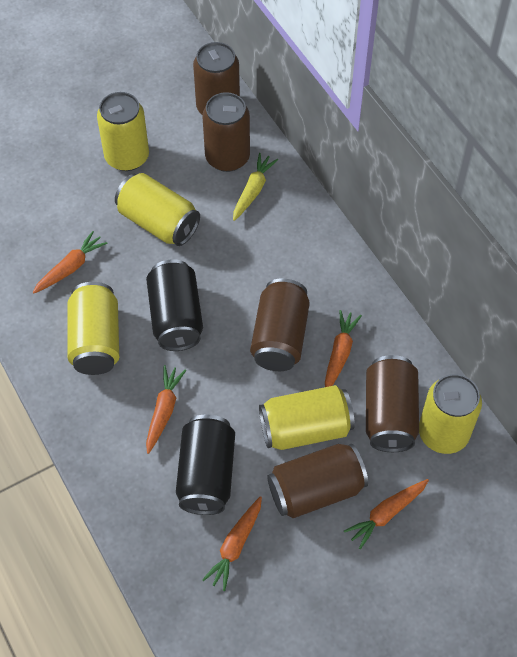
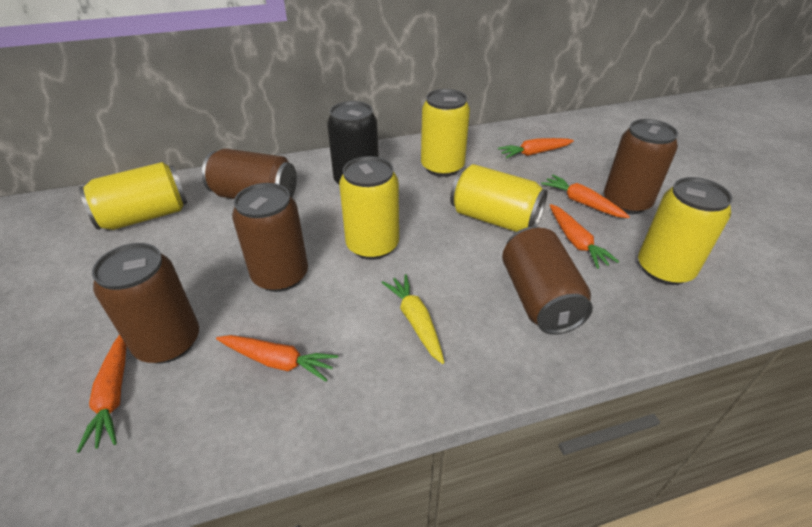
black can: 2 -> 1

